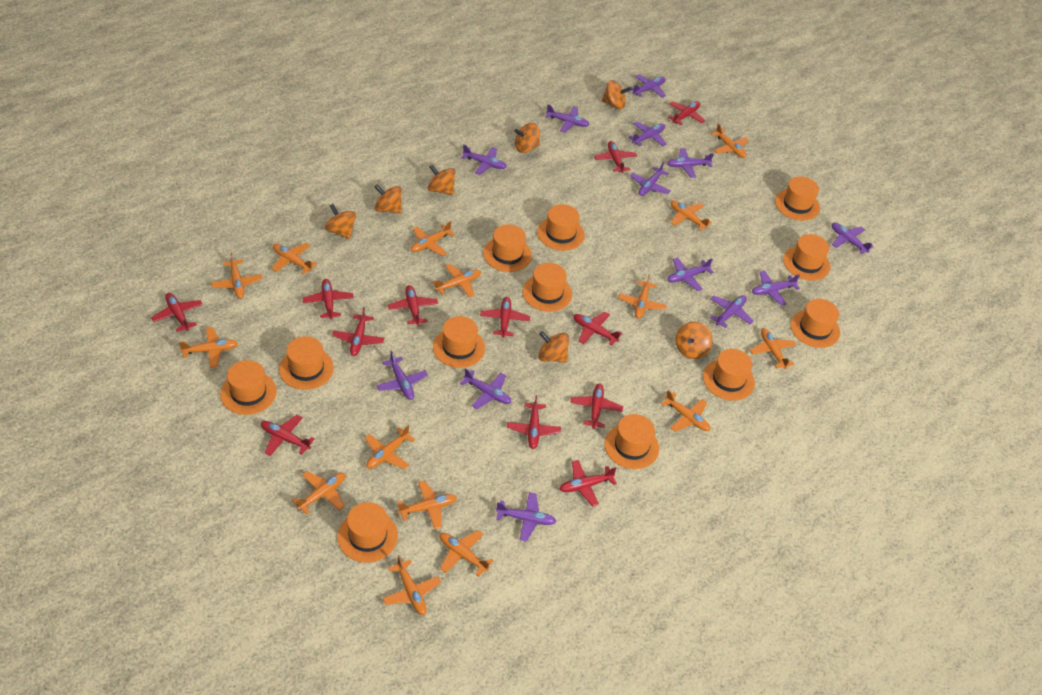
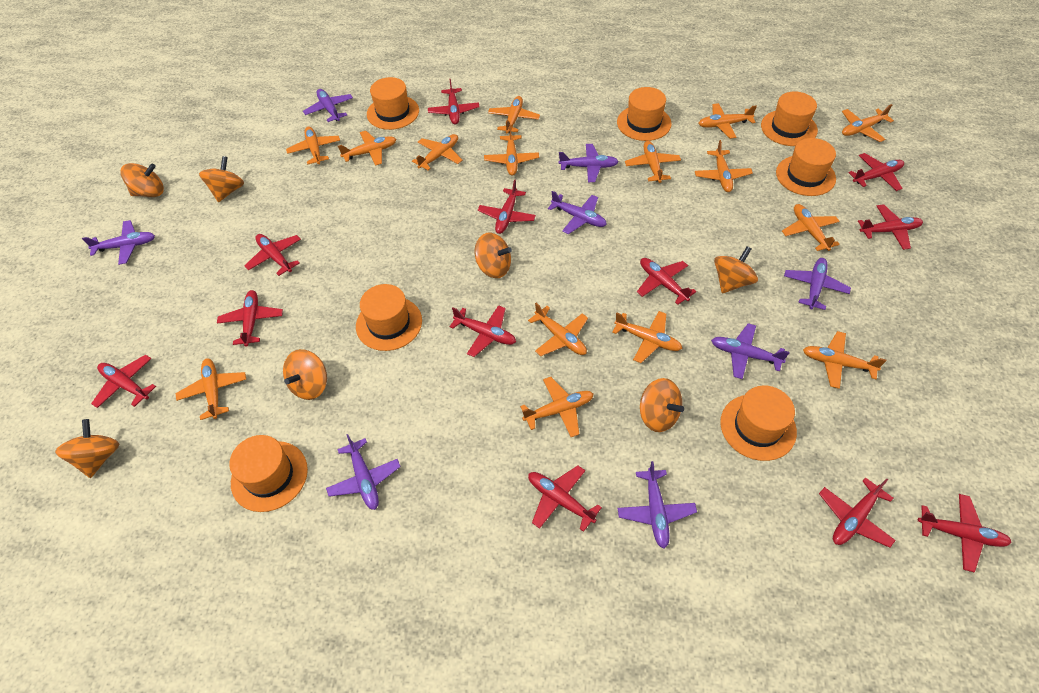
orange hat: 12 -> 7
purple plane: 13 -> 8

